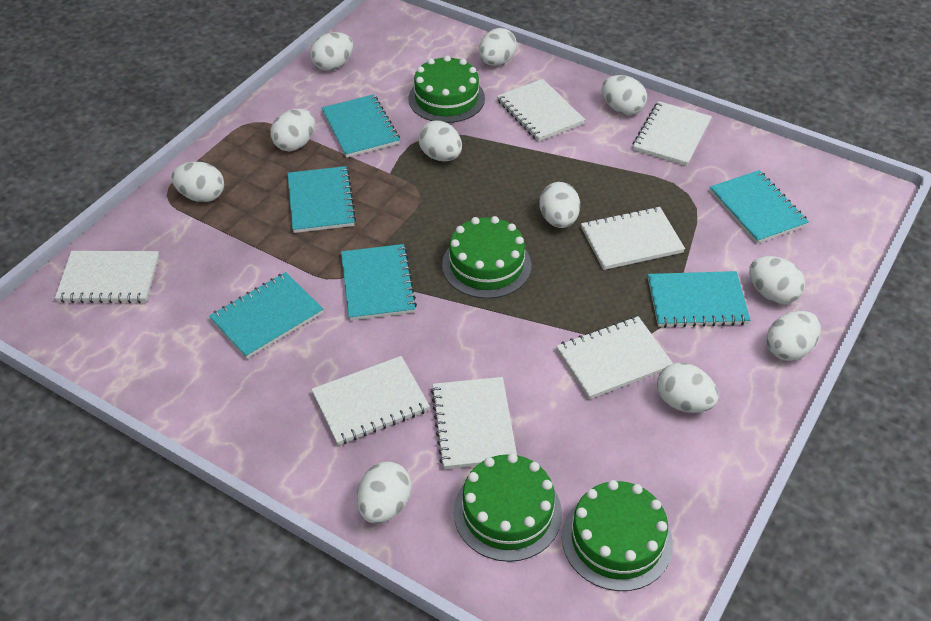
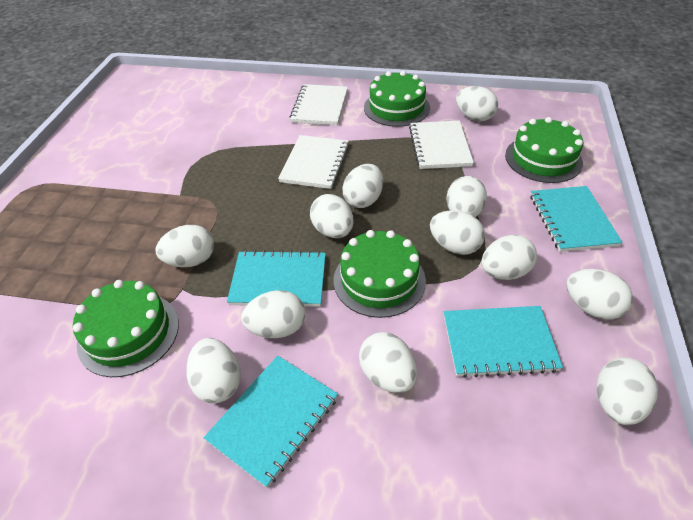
turquoise notebook: 6 -> 4
white egg: 11 -> 12
white notebook: 7 -> 3

